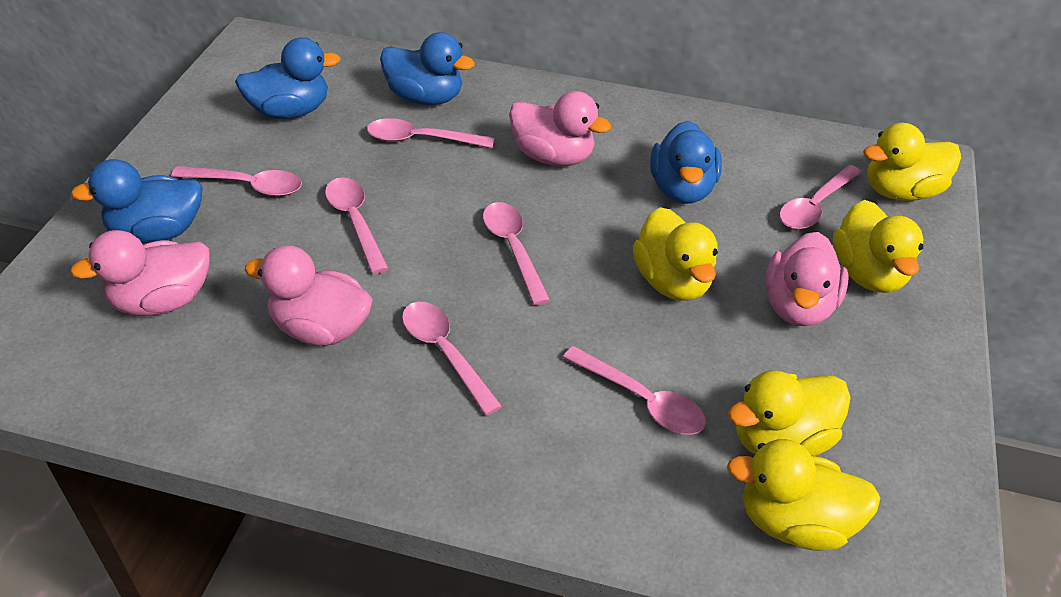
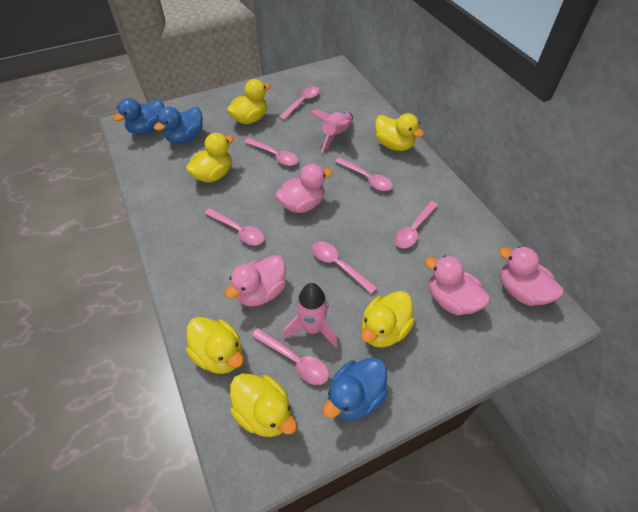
blue duck: 4 -> 3
pink rocket: 0 -> 2
yellow duck: 5 -> 6

